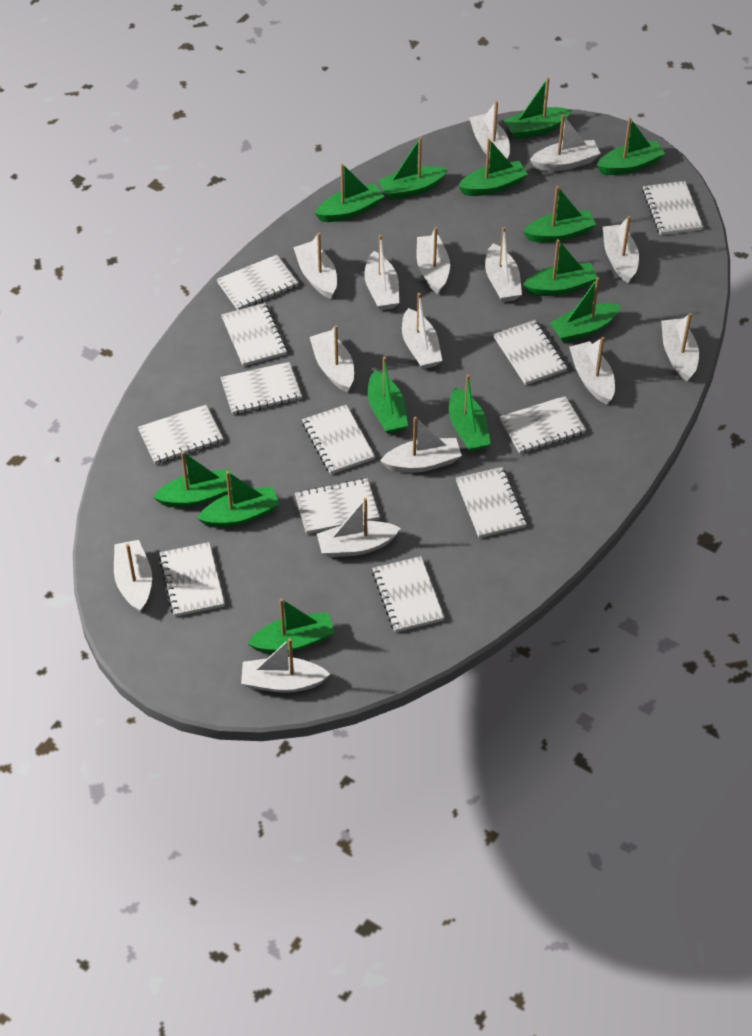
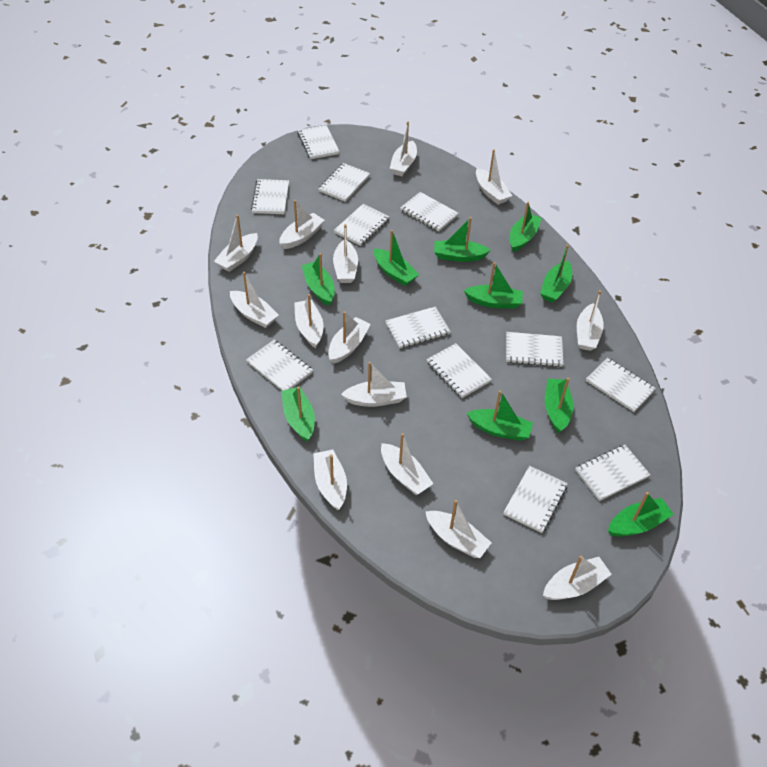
green boat: 13 -> 10
white boat: 15 -> 14

